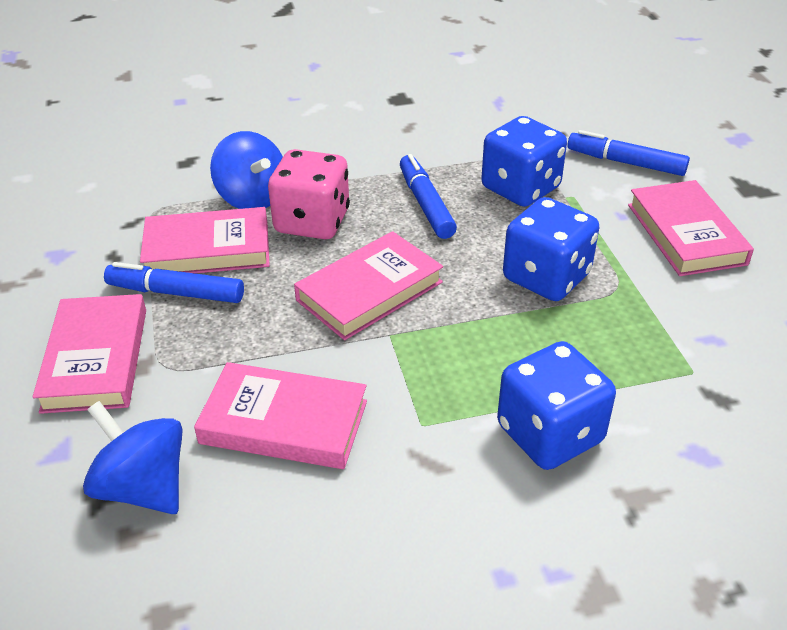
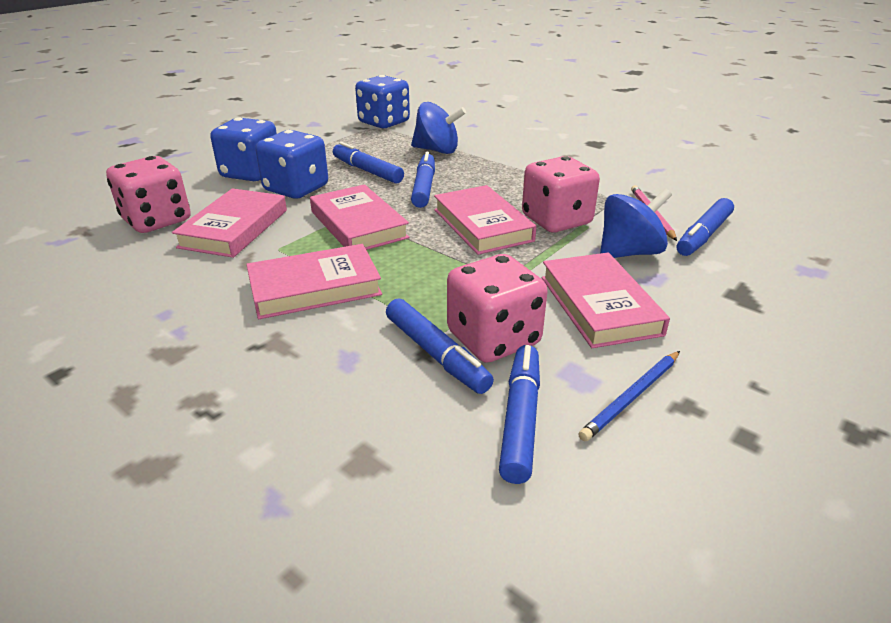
blue marker: 3 -> 5
blue pencil: 0 -> 1
pink dice: 1 -> 3
pink pencil: 0 -> 1

